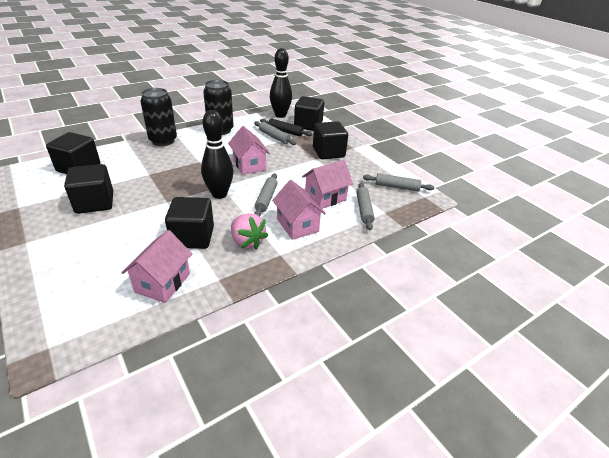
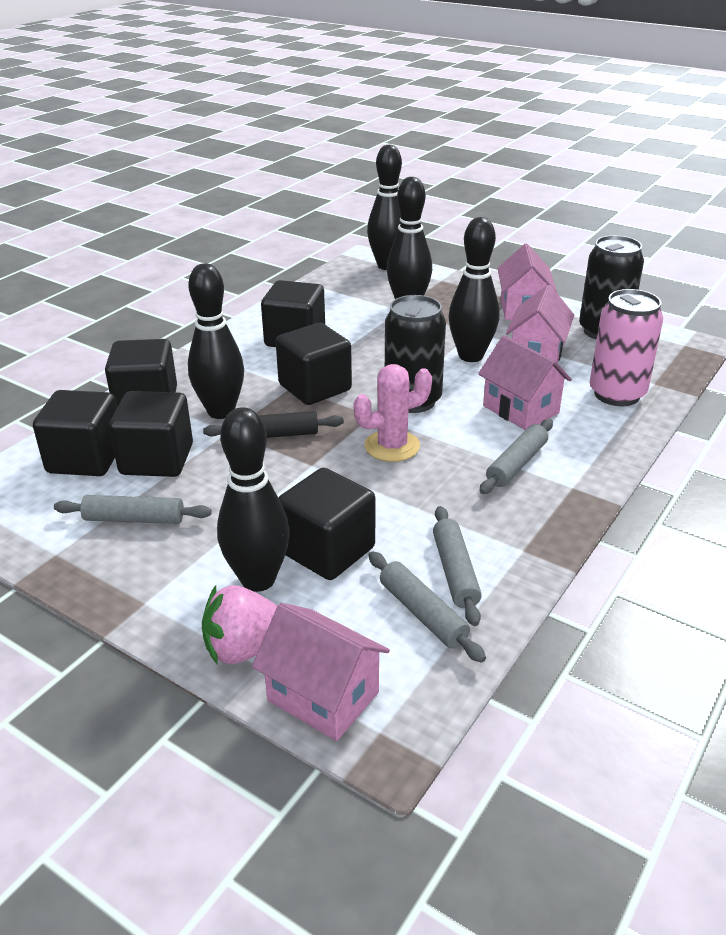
black bowling pin: 2 -> 5
black cube: 5 -> 6
pink cactus: 0 -> 1
pink can: 0 -> 1

